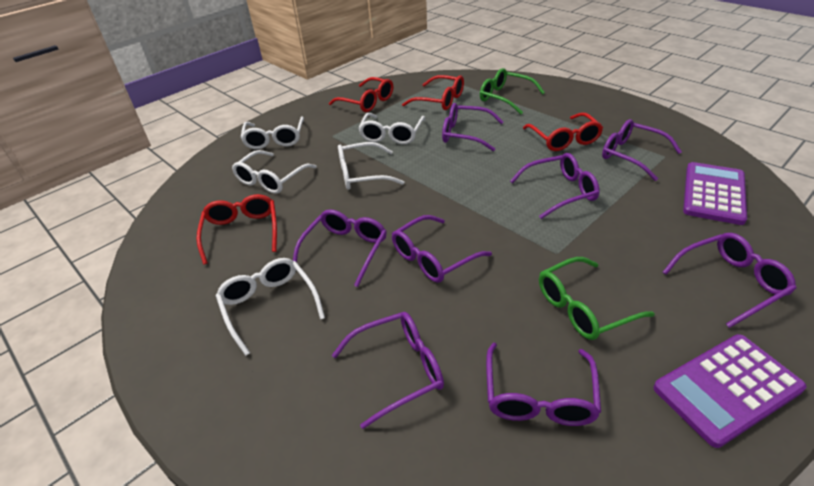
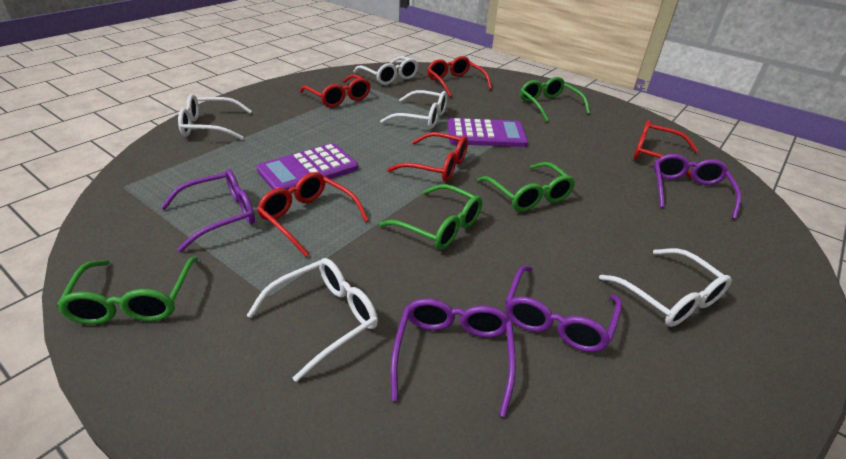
green glasses: 2 -> 4
purple glasses: 8 -> 4
red glasses: 4 -> 5

